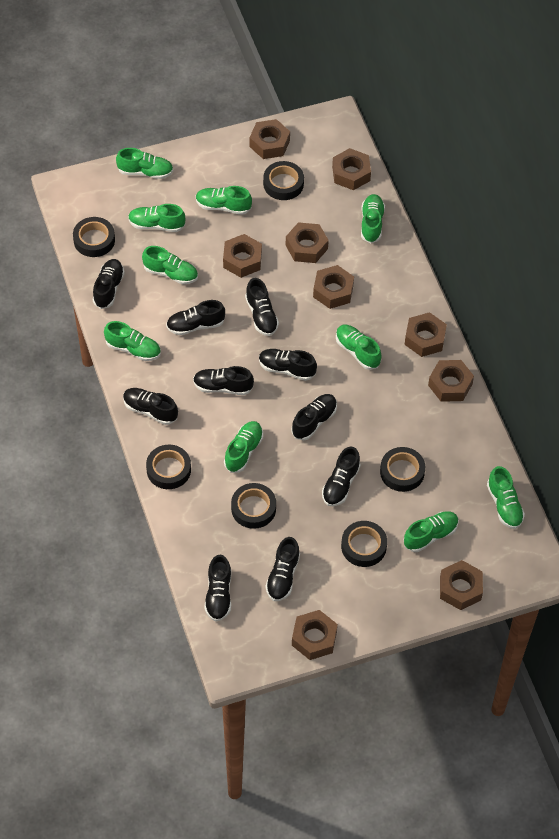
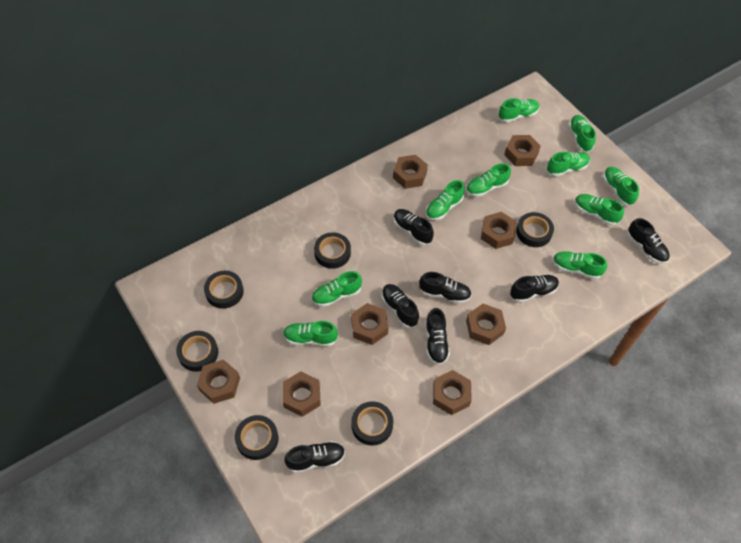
black shoe: 10 -> 7
brown nut: 9 -> 8

